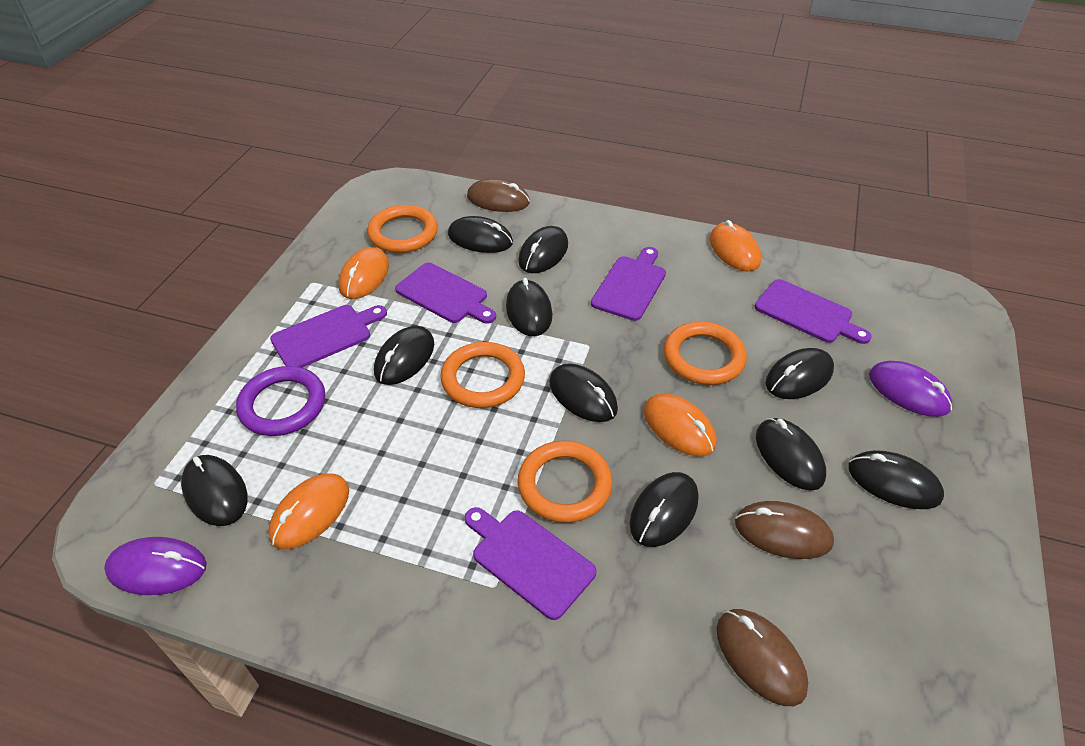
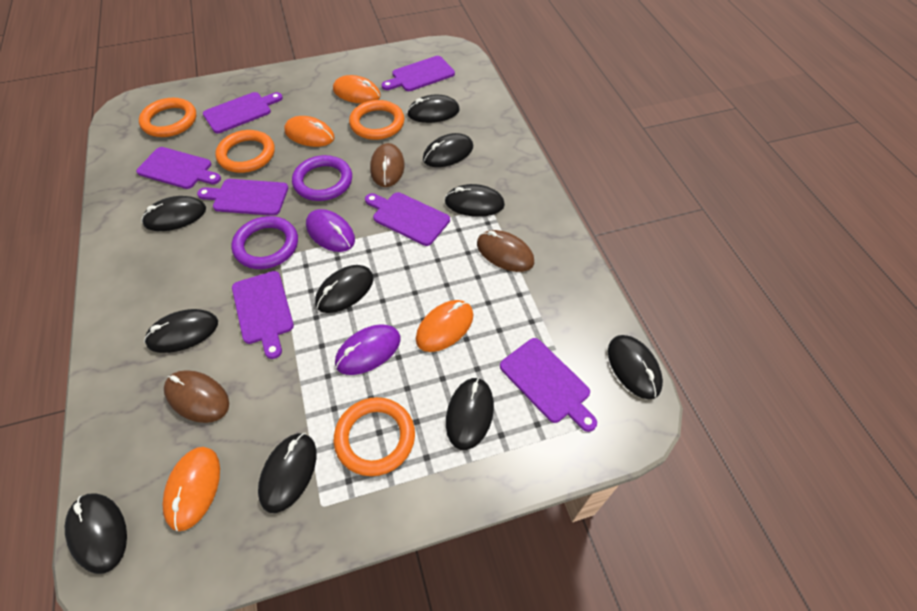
purple cutting board: 5 -> 7
purple ring: 1 -> 2

